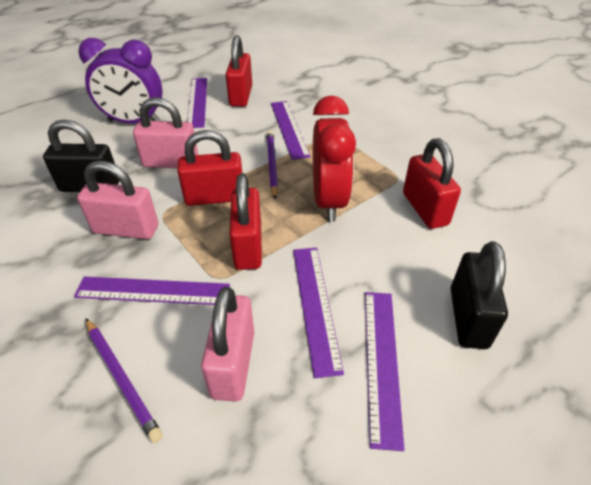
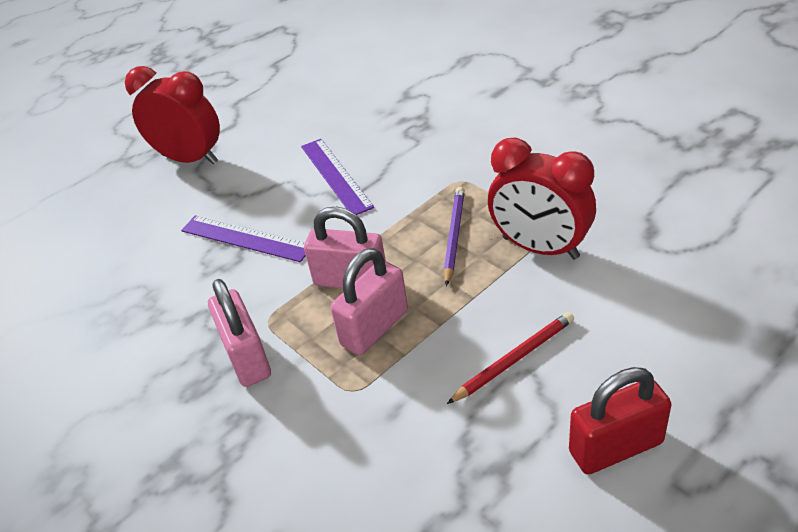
black padlock: 2 -> 0
purple clock: 1 -> 0
purple pencil: 2 -> 1
purple ruler: 5 -> 2
red clock: 1 -> 2
red padlock: 4 -> 1
red pencil: 0 -> 1

